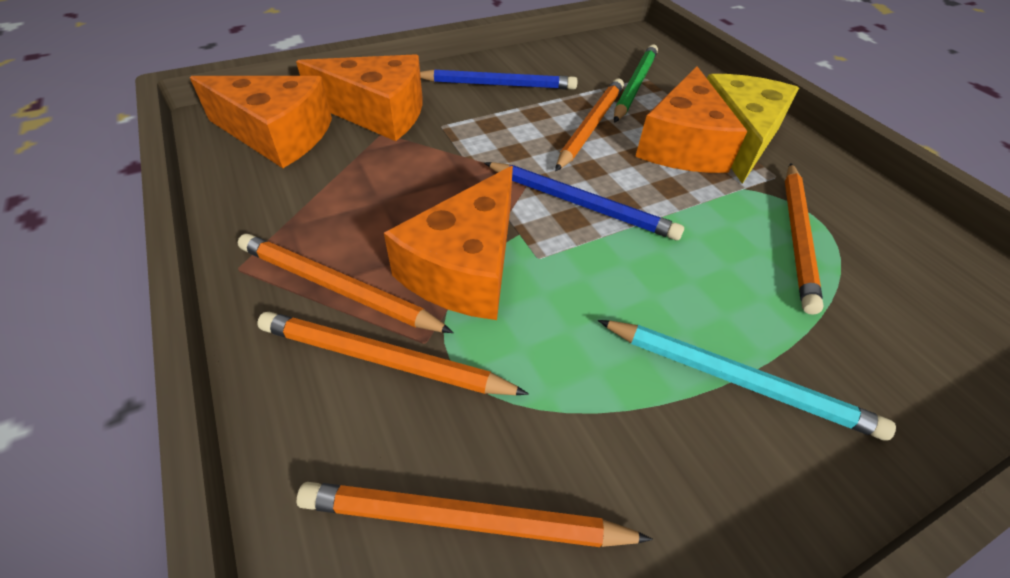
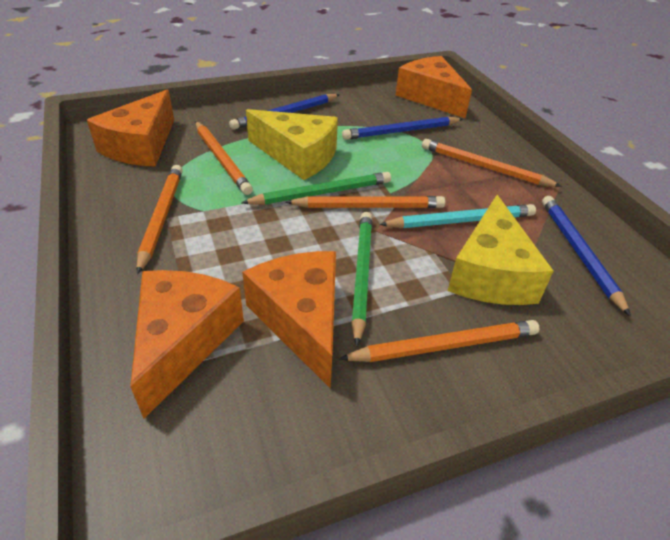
blue pencil: 2 -> 3
green pencil: 1 -> 2
yellow cheese: 1 -> 2

